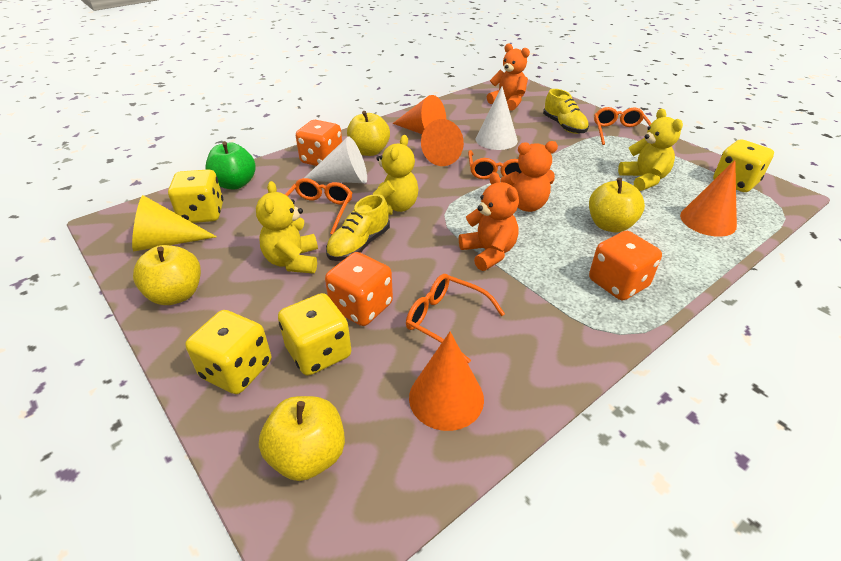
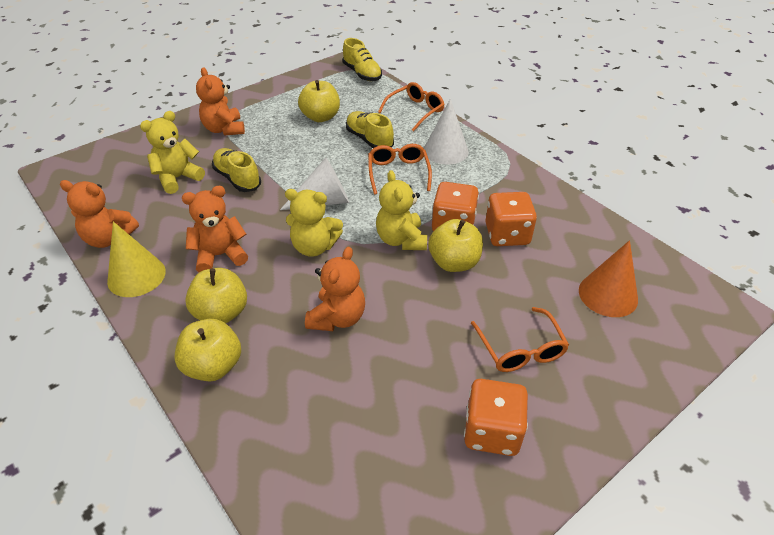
green apple: 1 -> 0
orange cone: 4 -> 1
orange glasses: 4 -> 3
orange teddy bear: 3 -> 4
yellow dice: 4 -> 0
yellow shoe: 2 -> 3

